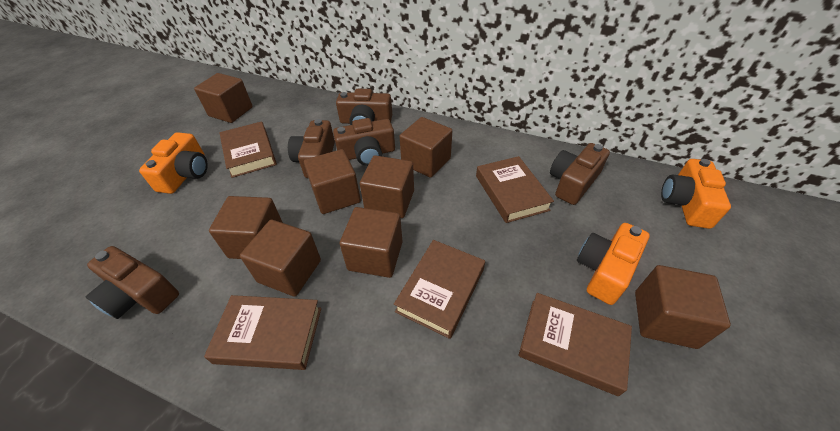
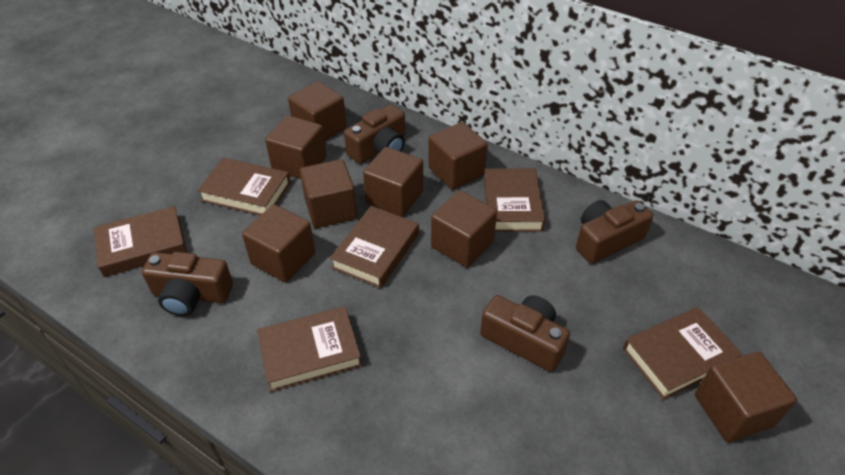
brown book: 5 -> 6
brown camera: 5 -> 4
orange camera: 3 -> 0

